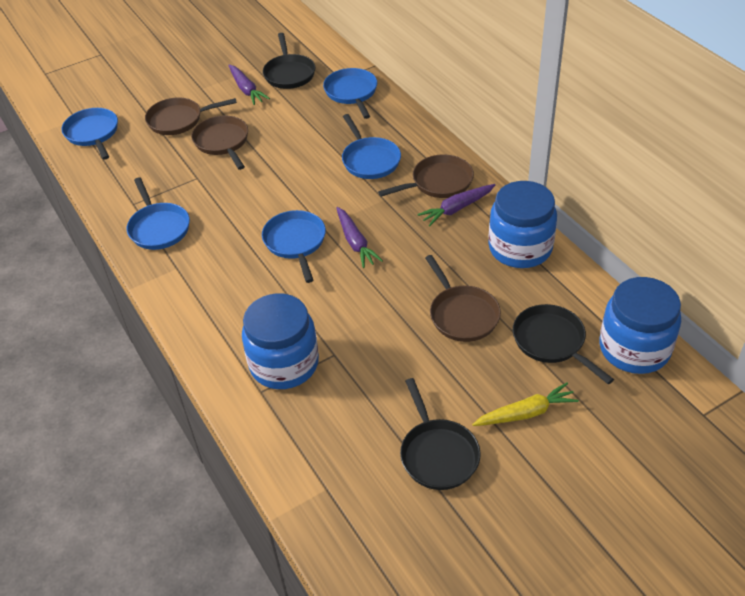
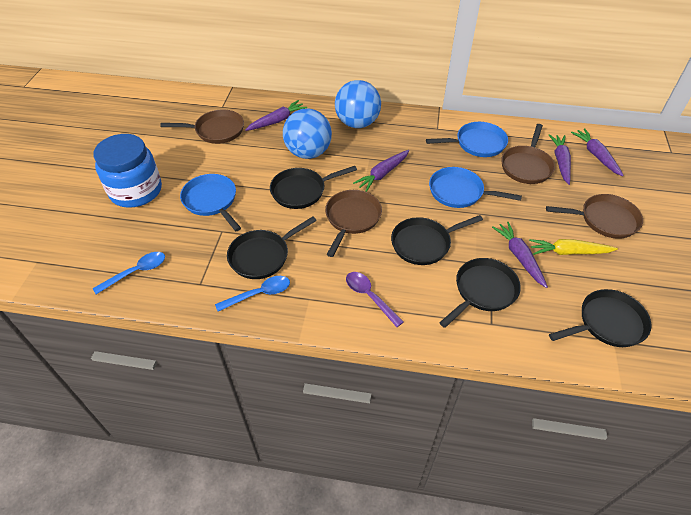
black pan: 3 -> 5
blue ball: 0 -> 2
blue jar: 3 -> 1
blue pan: 5 -> 3
blue spoon: 0 -> 2
purple carrot: 3 -> 5
purple spoon: 0 -> 1

